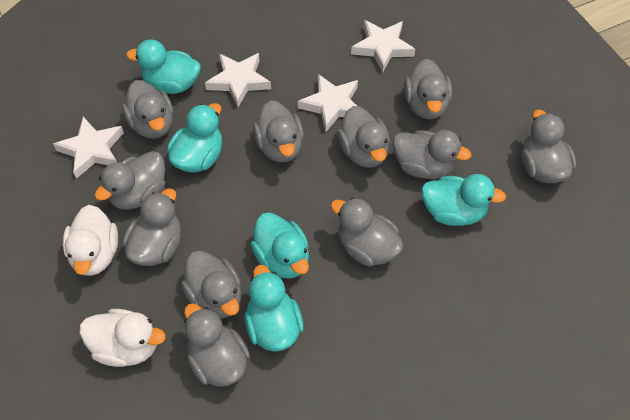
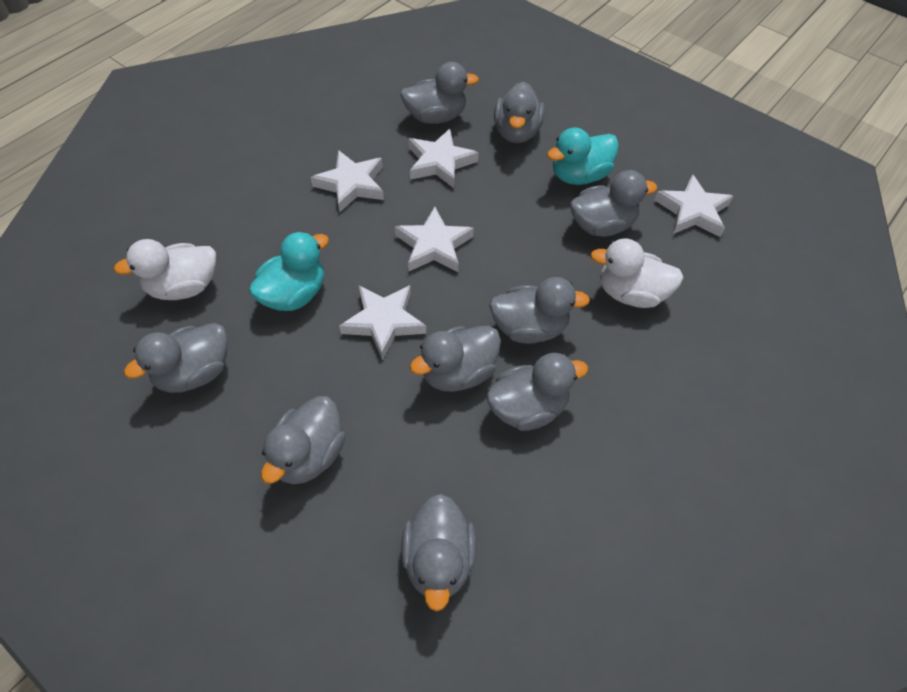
grey duck: 11 -> 9
turquoise duck: 5 -> 2
white star: 4 -> 5

